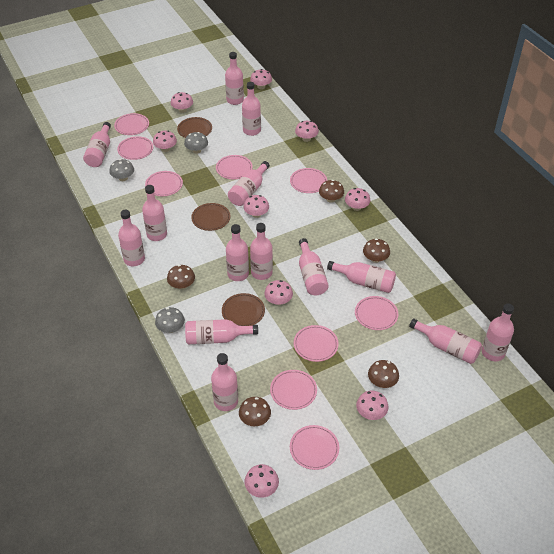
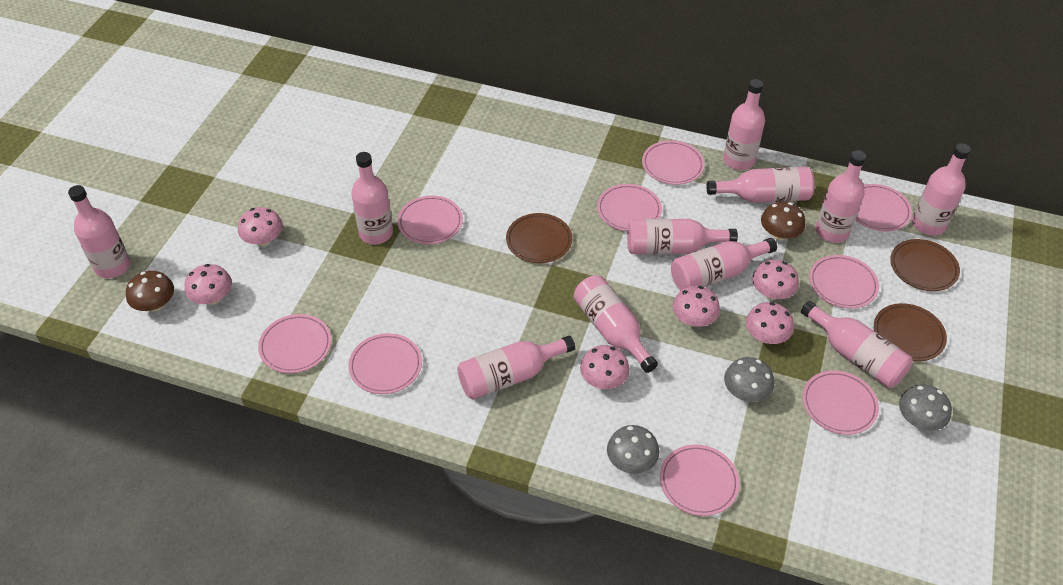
brown mushroom: 5 -> 2
pink bottle: 14 -> 11
pink mushroom: 9 -> 6

